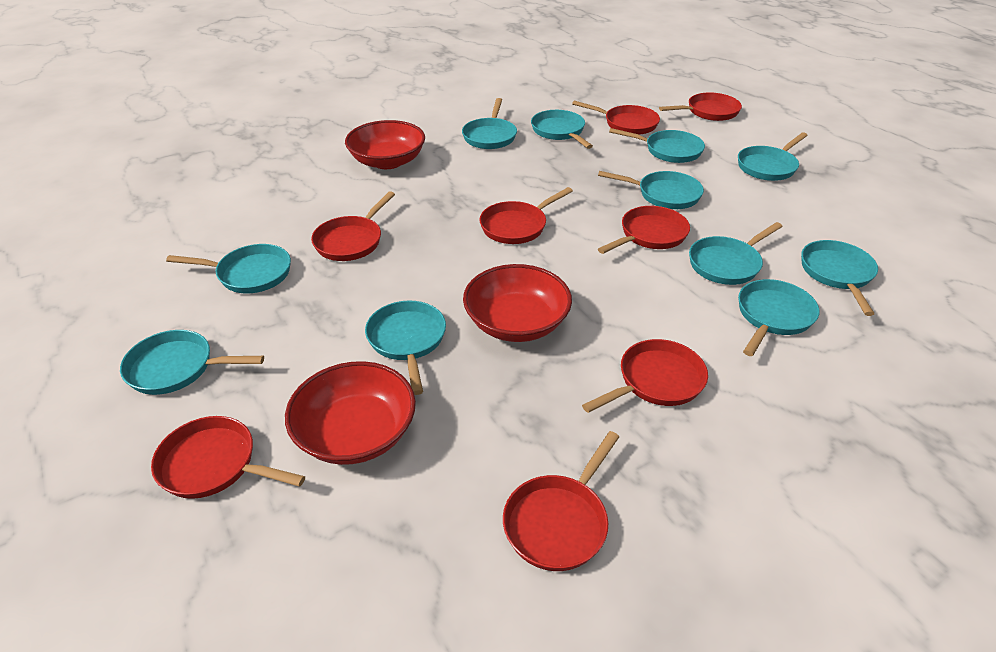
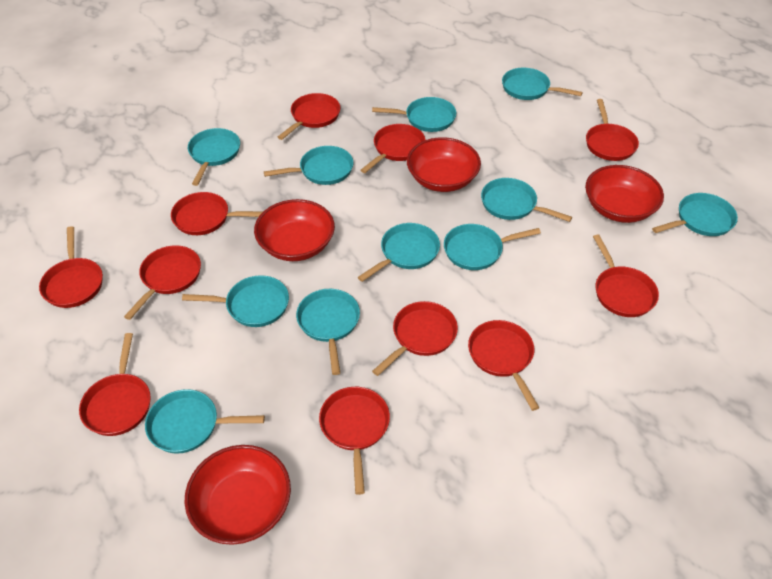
red bowl: 3 -> 4
red pan: 8 -> 11

